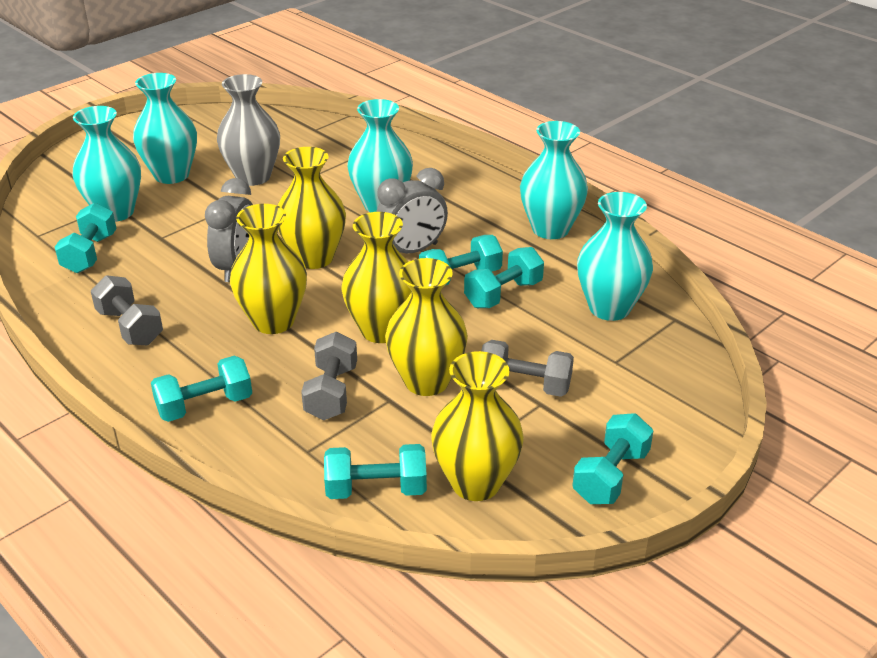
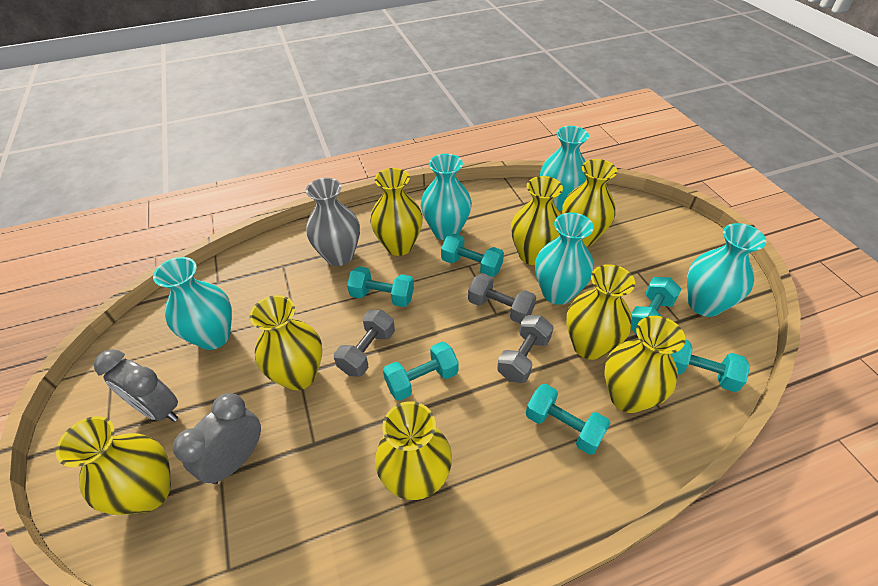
yellow vase: 5 -> 8

